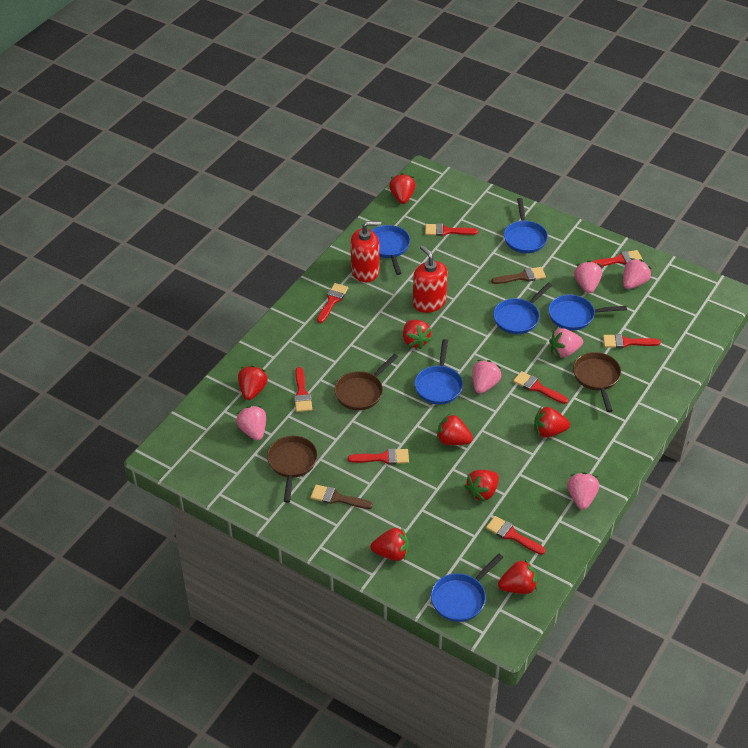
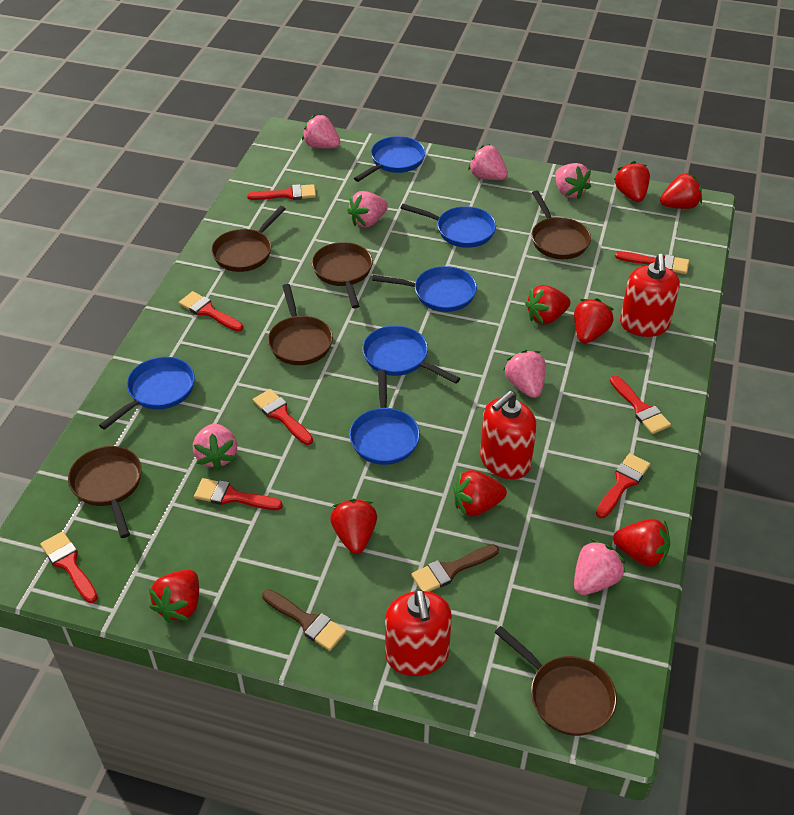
brown pan: 3 -> 6
pink strawberry: 6 -> 7
red soap dispenser: 2 -> 3

